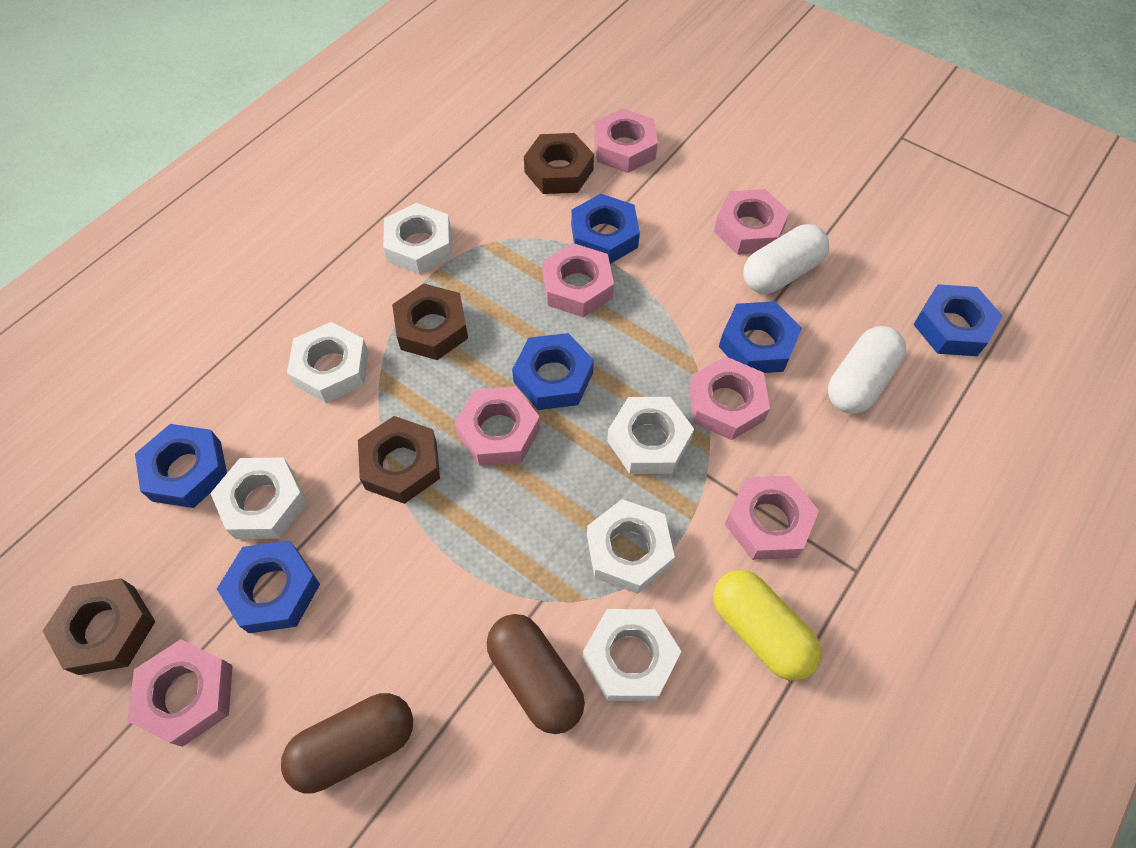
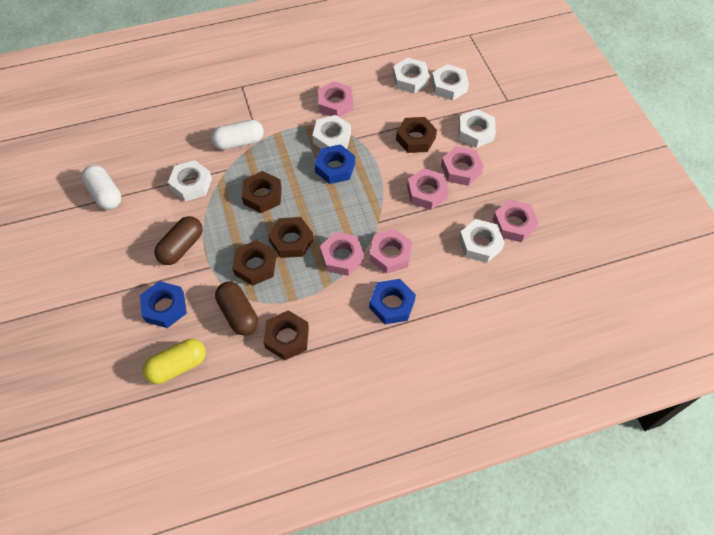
blue nut: 6 -> 3
brown nut: 4 -> 5
pink nut: 7 -> 6

